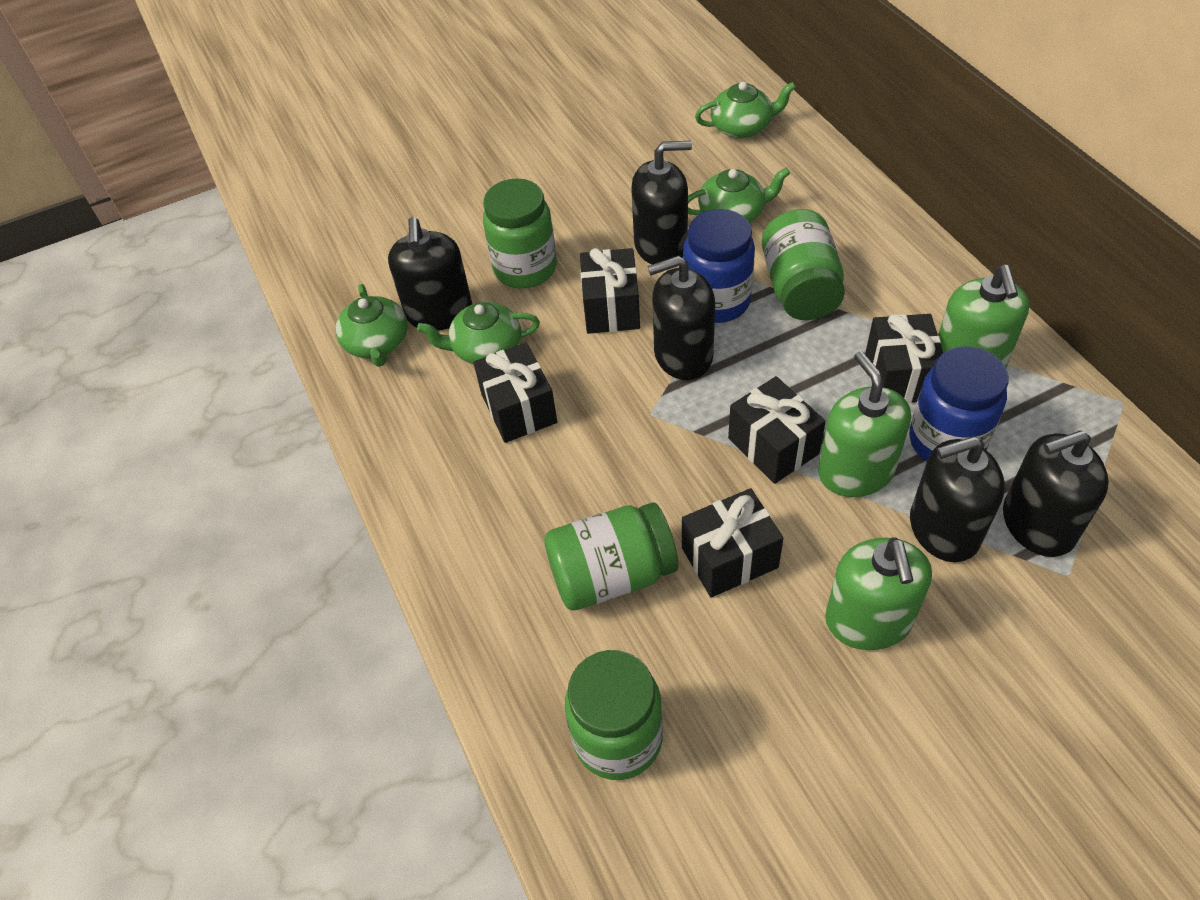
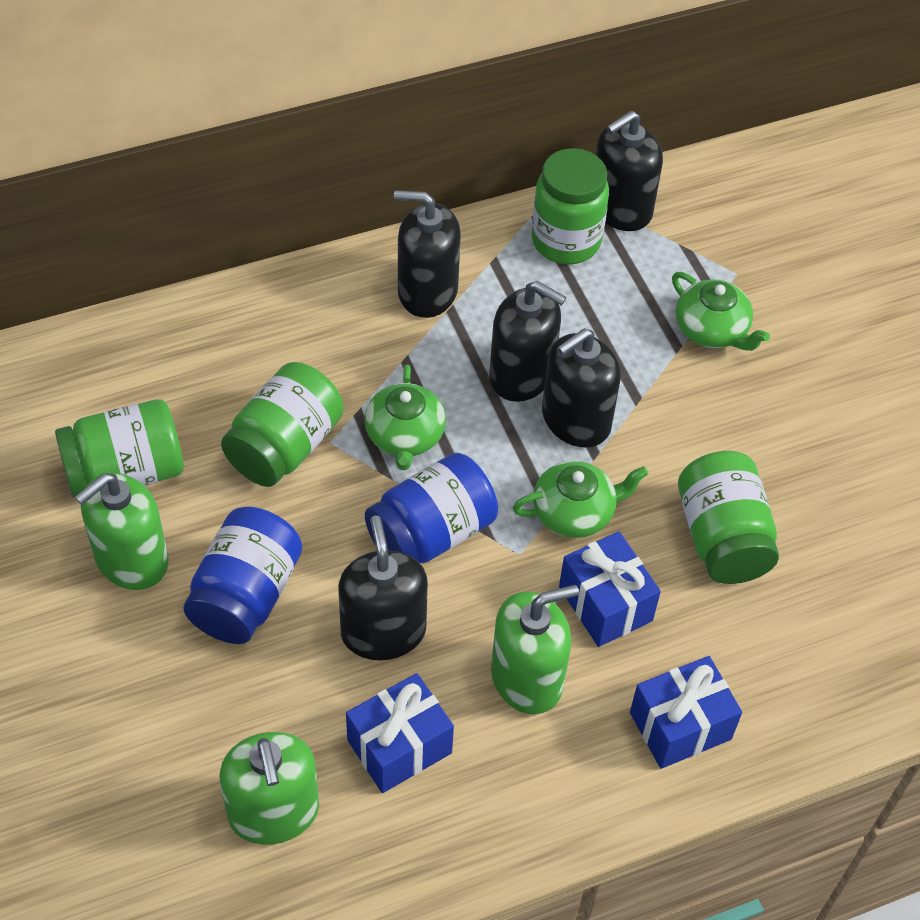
black gift: 5 -> 0
blue gift: 0 -> 3
green teapot: 4 -> 3

